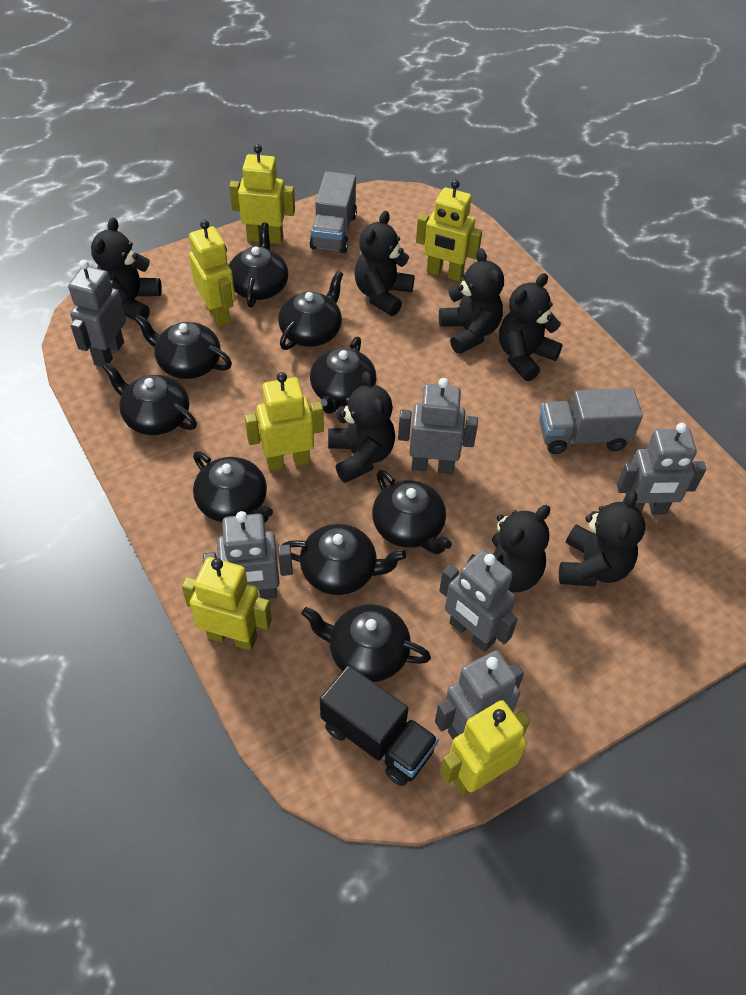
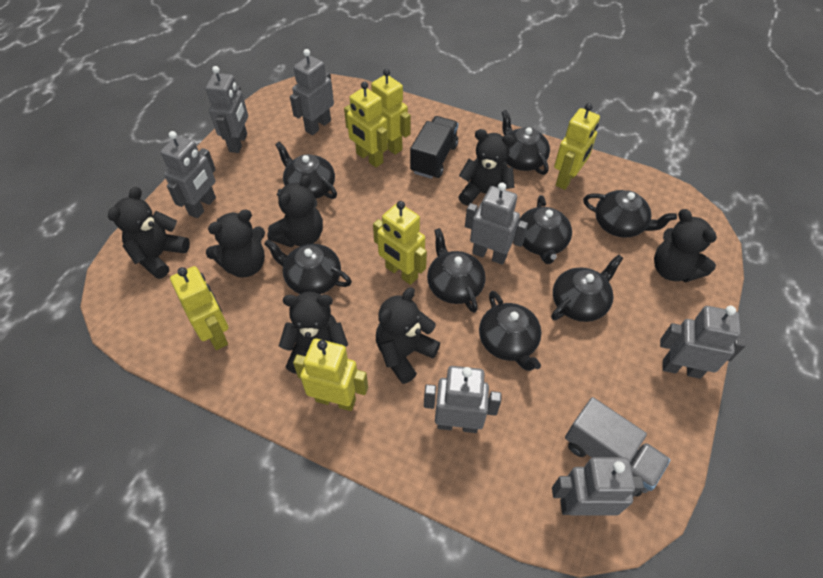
black teapot: 9 -> 8
grey robot: 6 -> 7
grey truck: 2 -> 1

